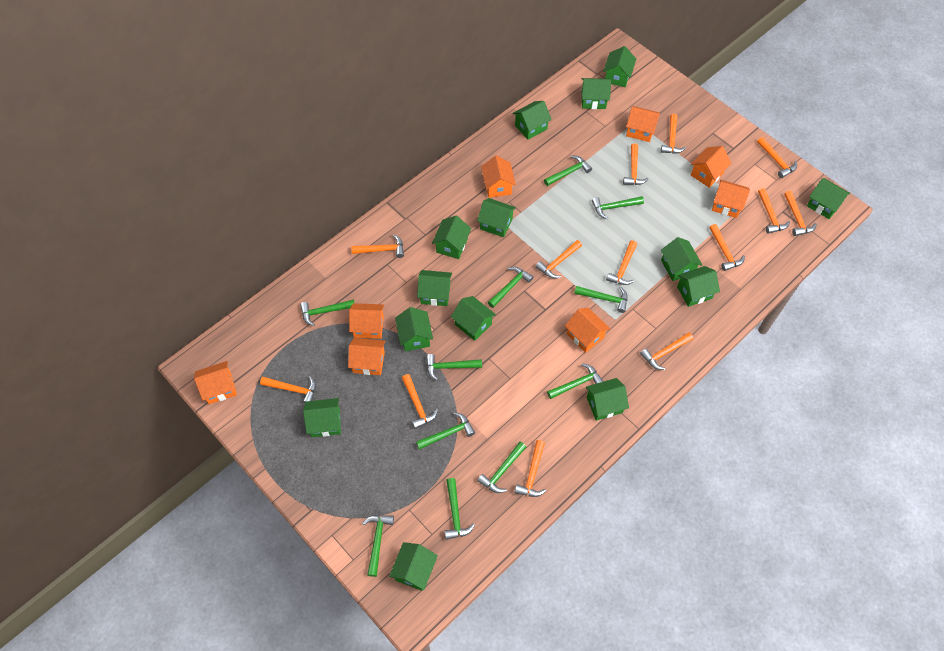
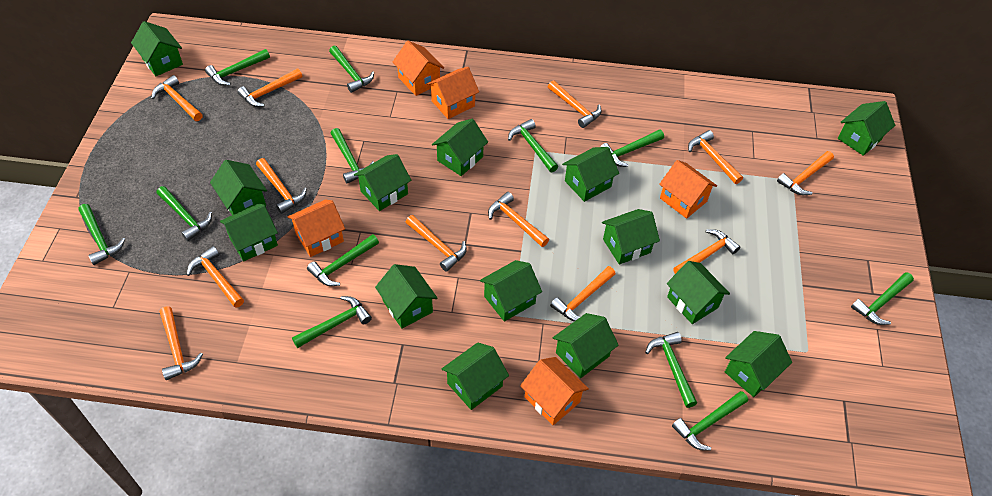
green hammer: 11 -> 12
orange hammer: 13 -> 12
orange house: 8 -> 5

